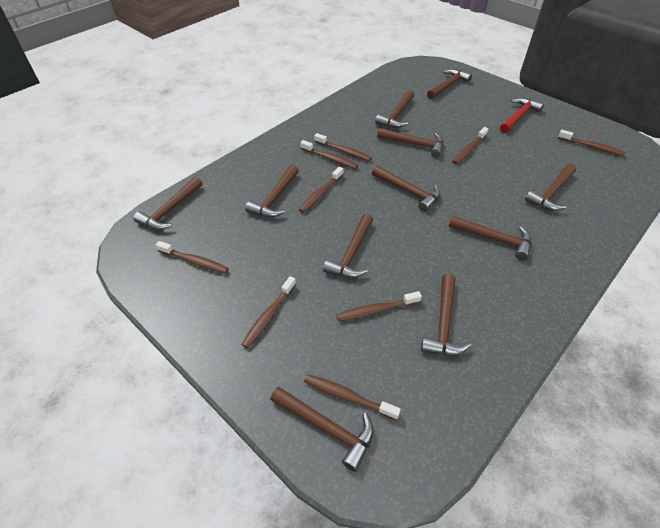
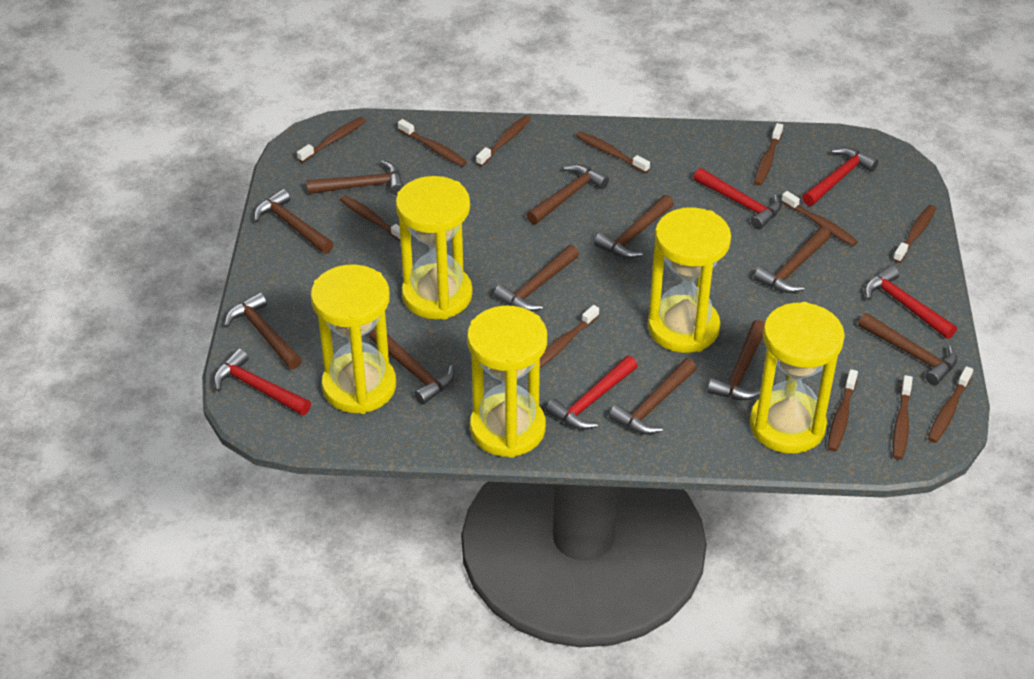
brown toothbrush: 9 -> 12
red hammer: 1 -> 5
yellow hourglass: 0 -> 5

